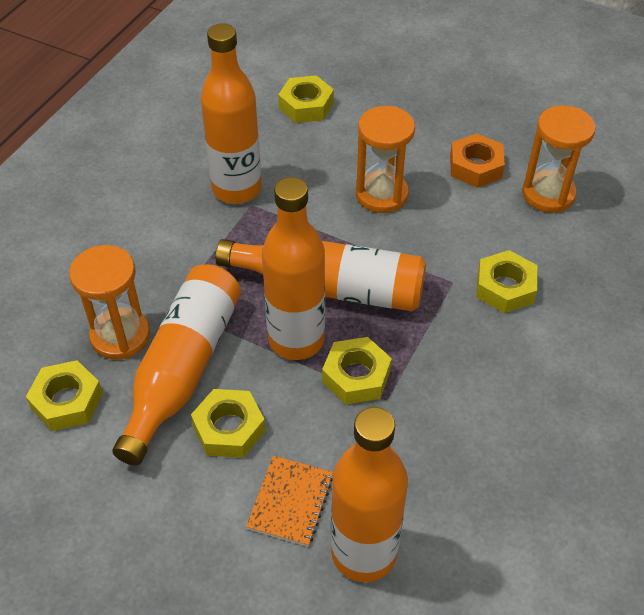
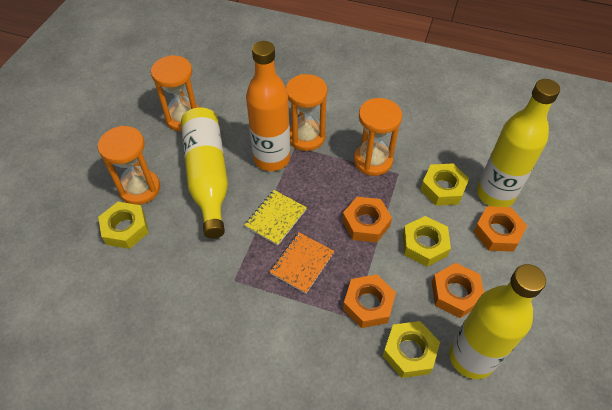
orange bottle: 5 -> 1
orange hourglass: 3 -> 4
orange nut: 1 -> 4
yellow bottle: 0 -> 3
yellow notebook: 0 -> 1
yellow nut: 5 -> 4

